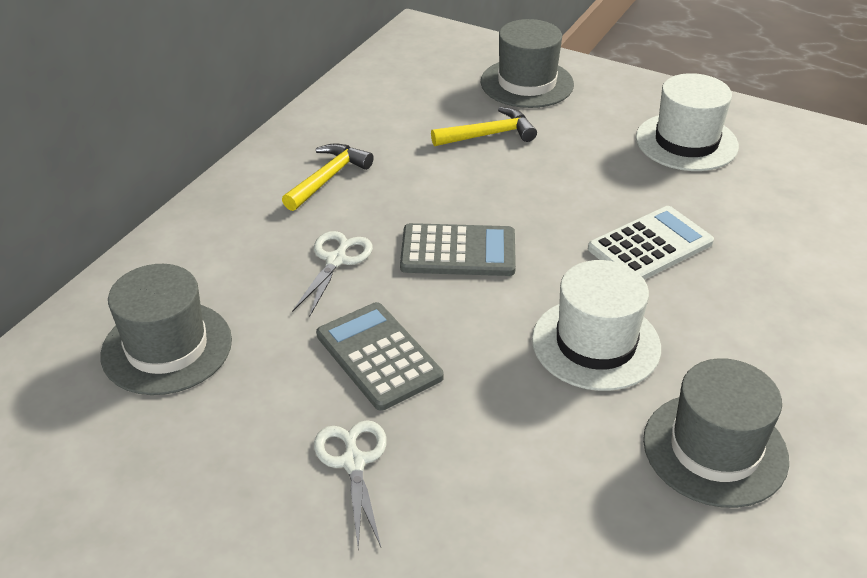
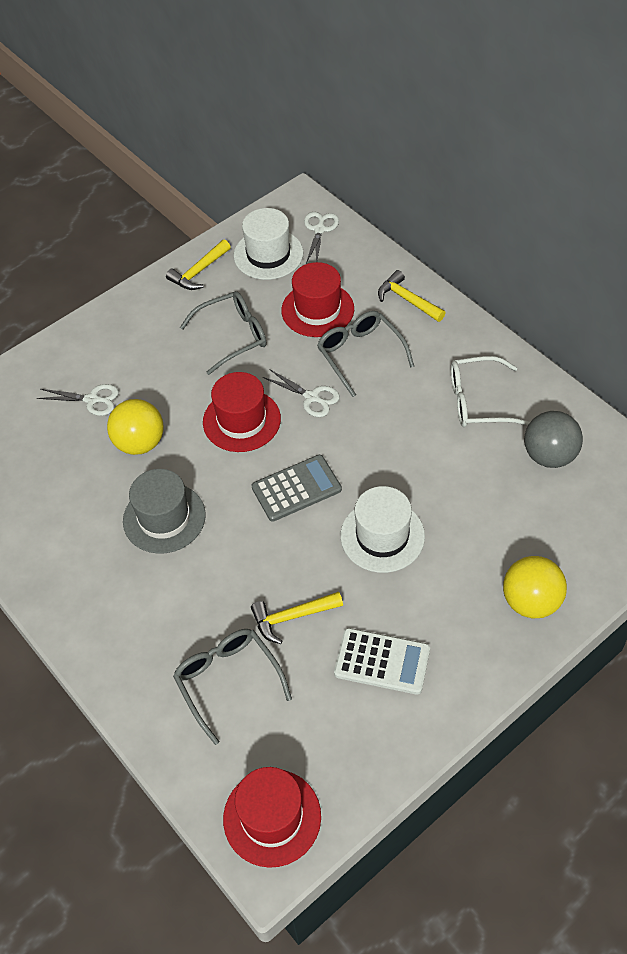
grey ball: 0 -> 1
grey calculator: 2 -> 1
grey glasses: 0 -> 3
grey hat: 3 -> 1
red hat: 0 -> 3
white glasses: 0 -> 1
white scissors: 2 -> 3
yellow ball: 0 -> 2
yellow hammer: 2 -> 3

